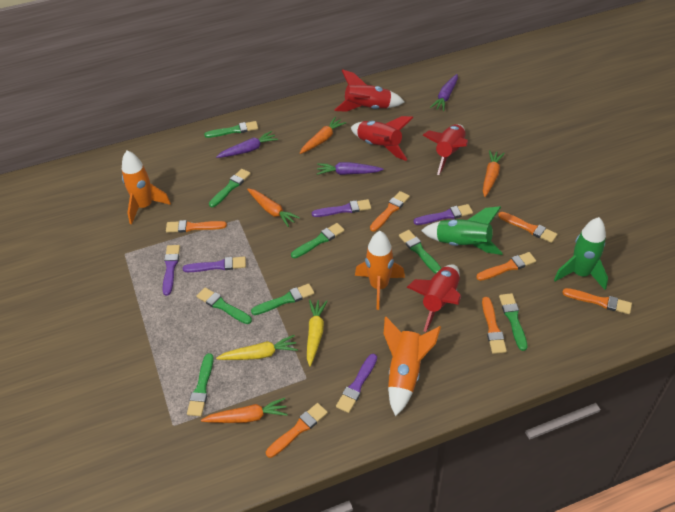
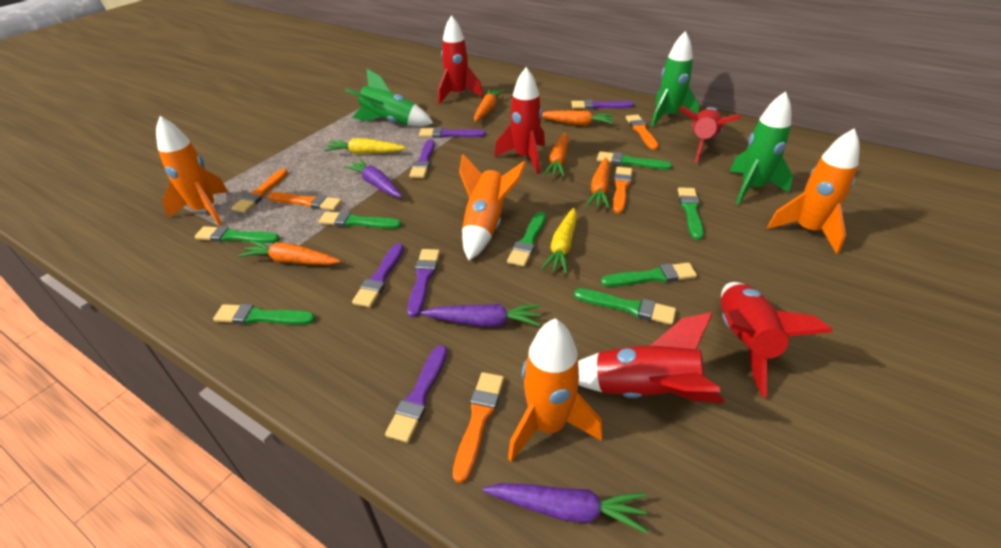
green rocket: 2 -> 3
orange brush: 7 -> 5
orange carrot: 4 -> 5
orange rocket: 3 -> 4
purple brush: 5 -> 6
red rocket: 4 -> 5

